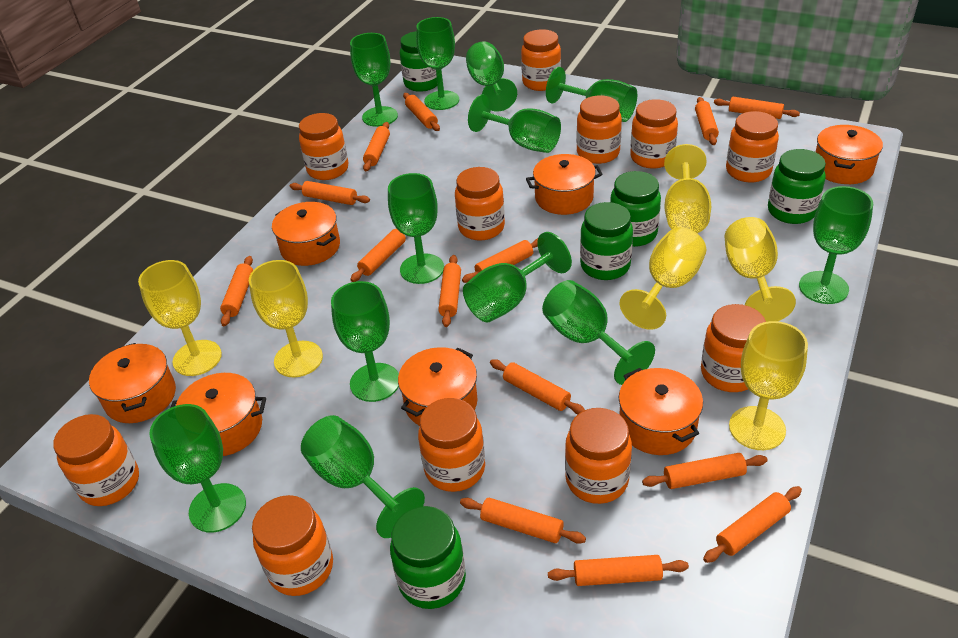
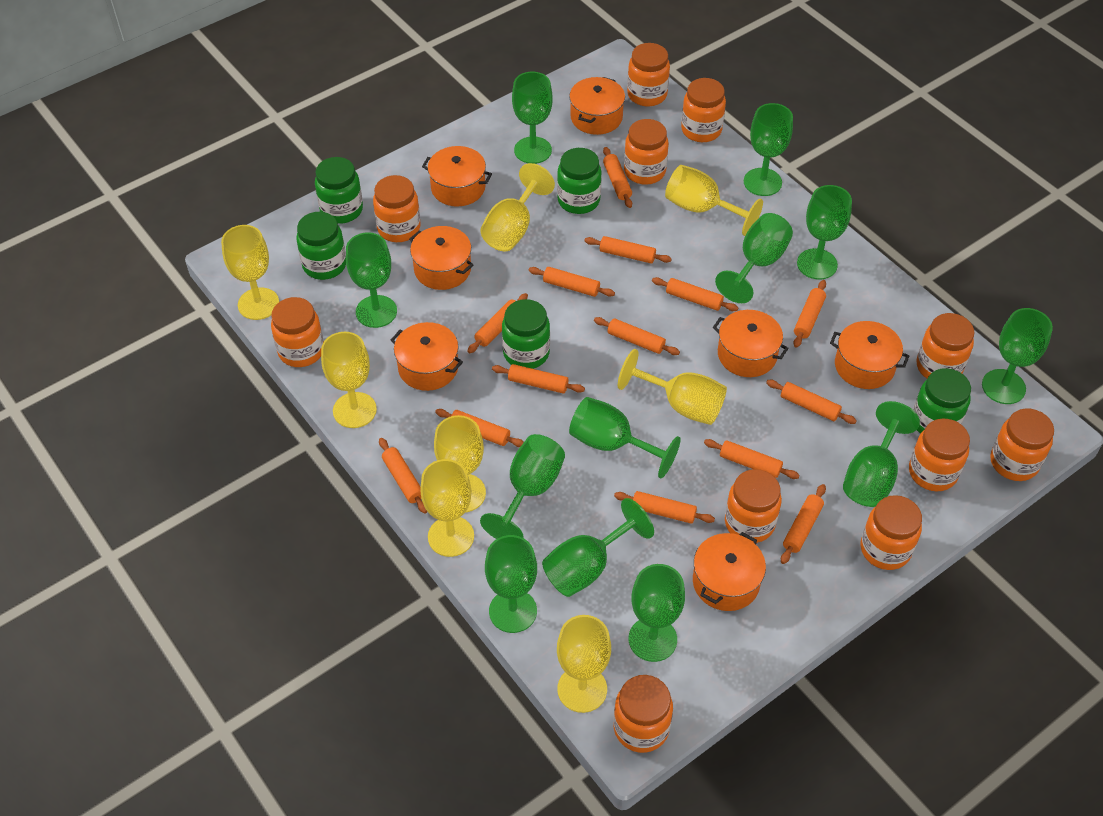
yellow goblet: 6 -> 8

